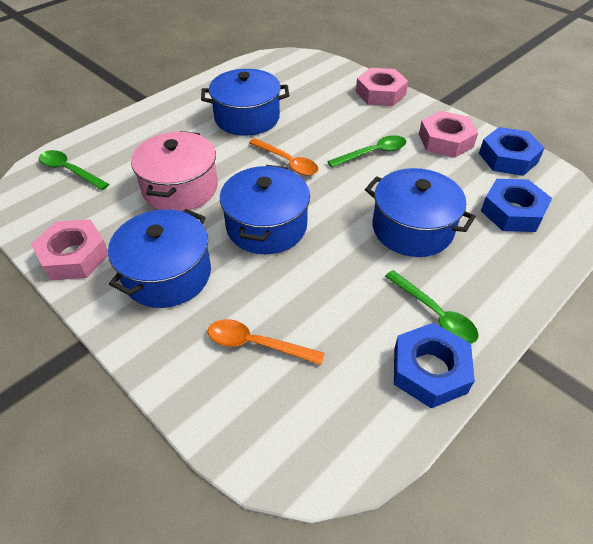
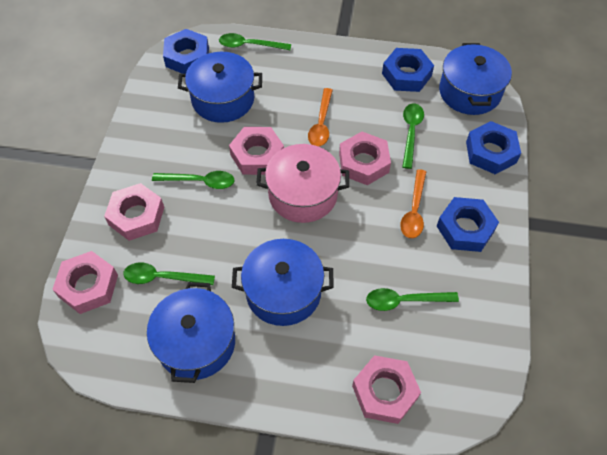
blue nut: 3 -> 4
green spoon: 3 -> 5
pink nut: 3 -> 5

